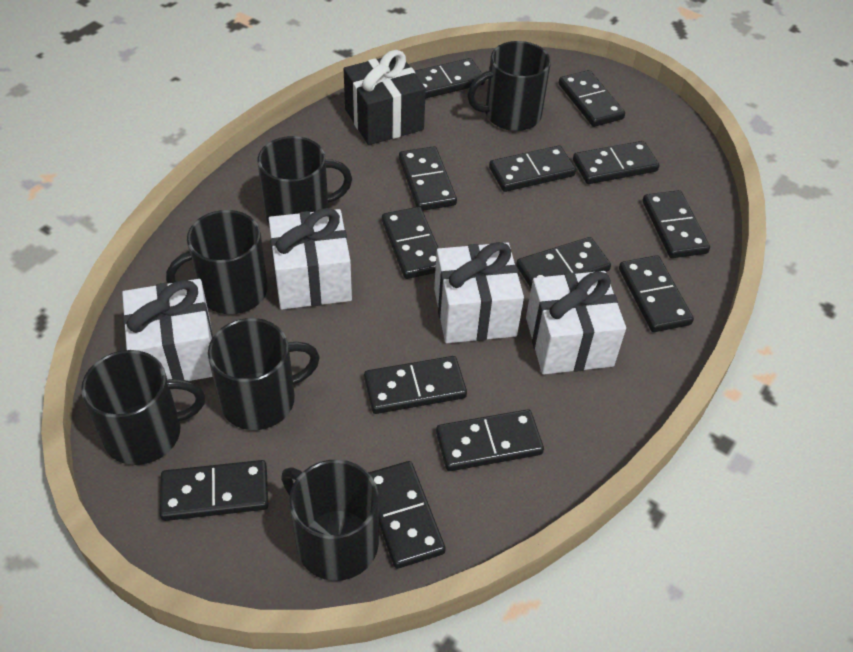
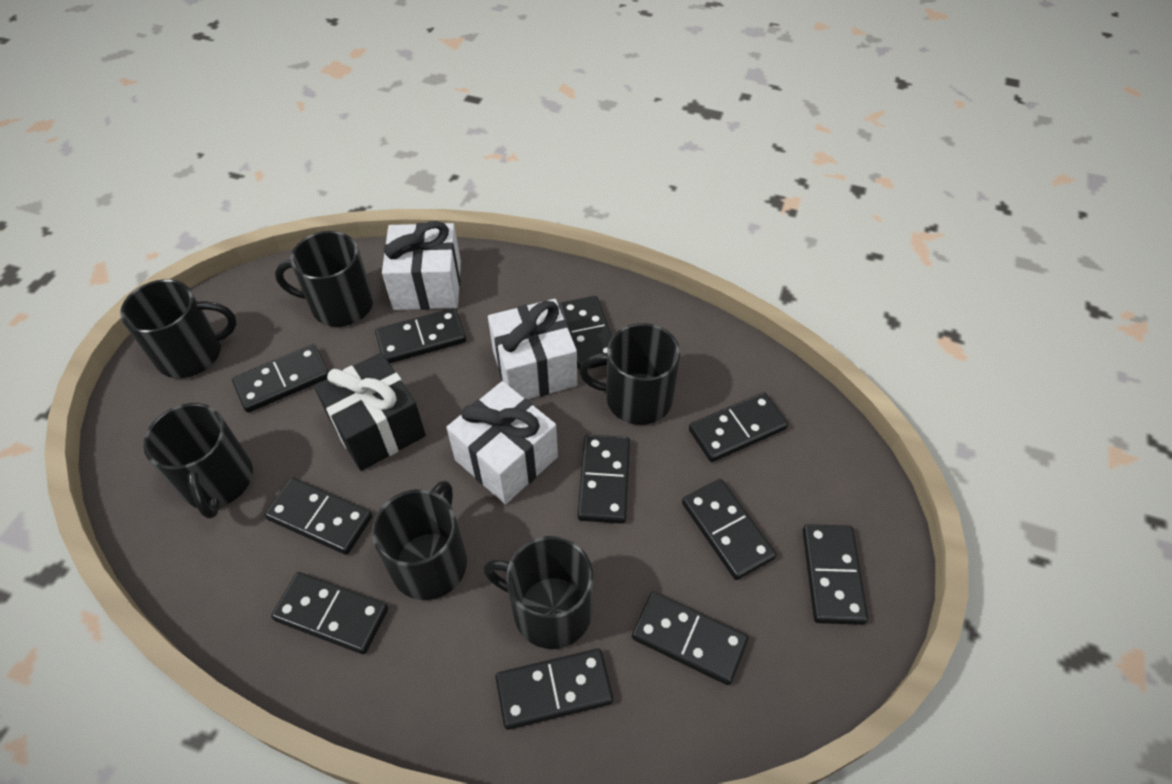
black domino: 13 -> 11
white gift: 4 -> 3

